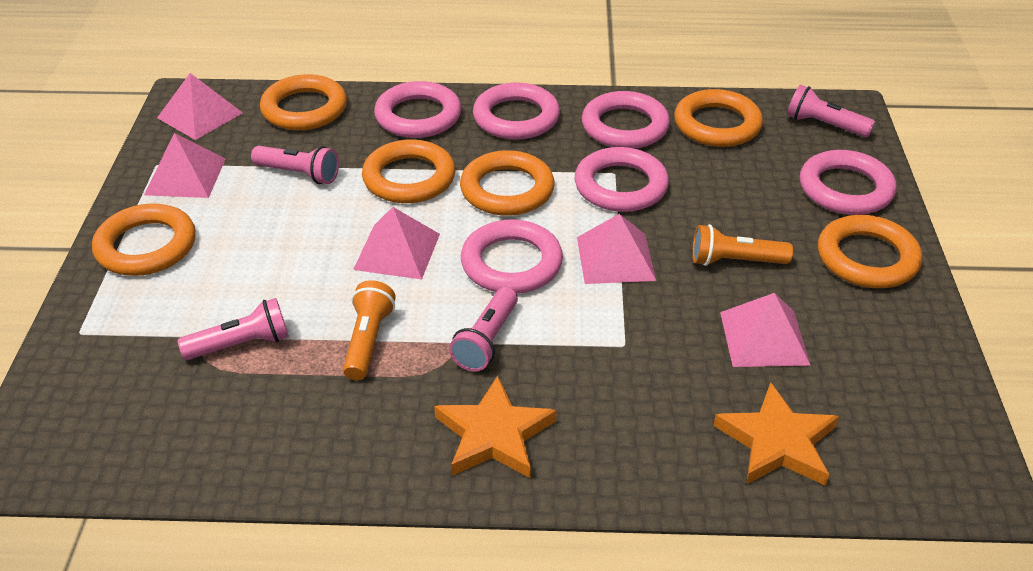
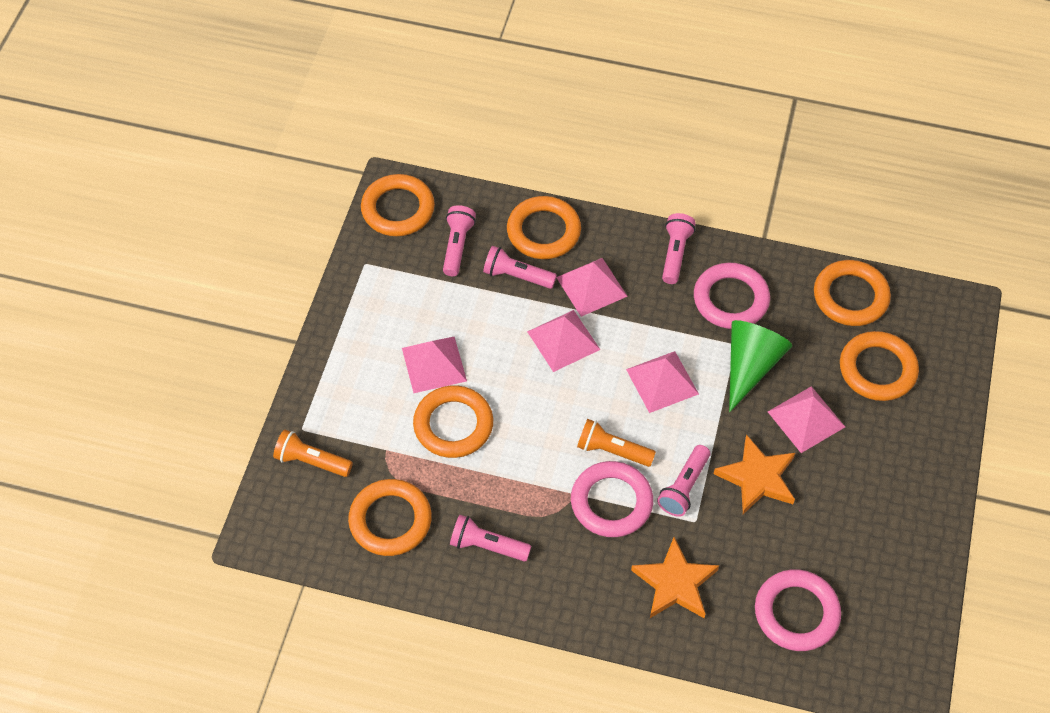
green cone: 0 -> 1
pink flashlight: 4 -> 5
pink ring: 6 -> 3

